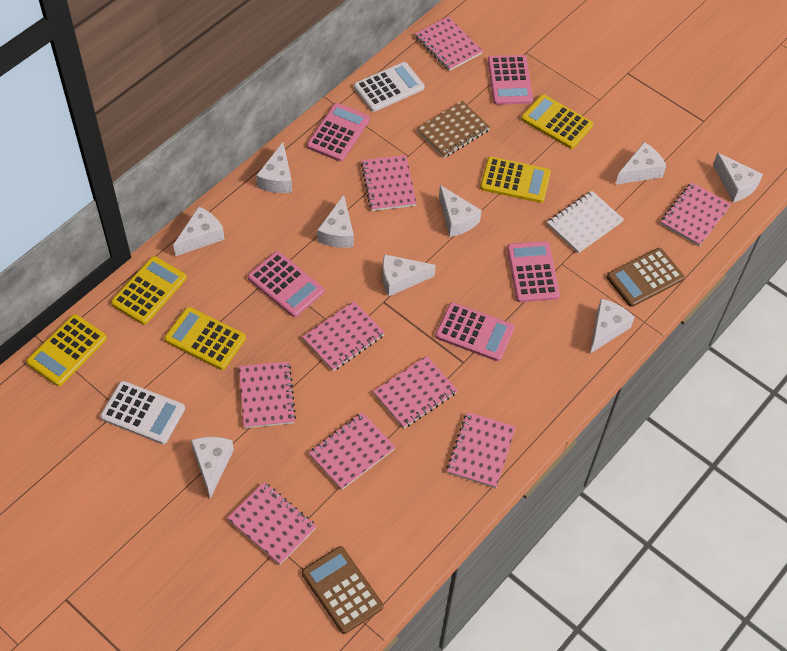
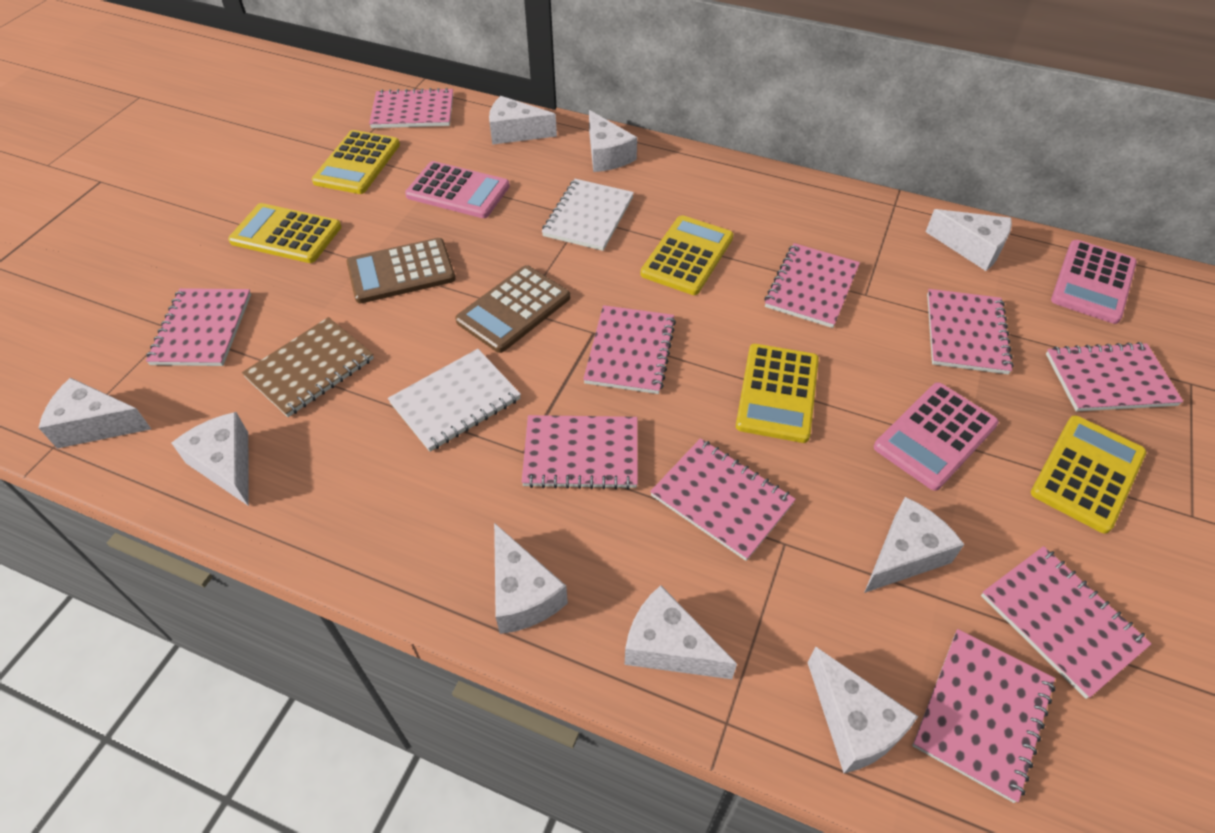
pink calculator: 5 -> 3
pink notebook: 9 -> 10
white calculator: 2 -> 0
white notebook: 1 -> 2

